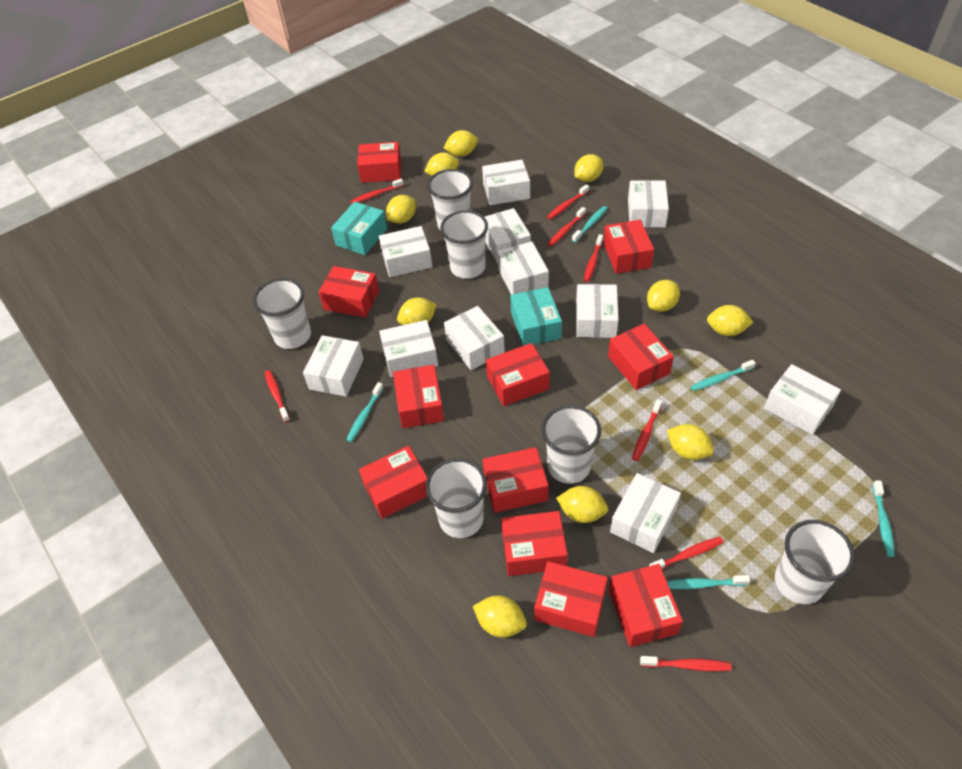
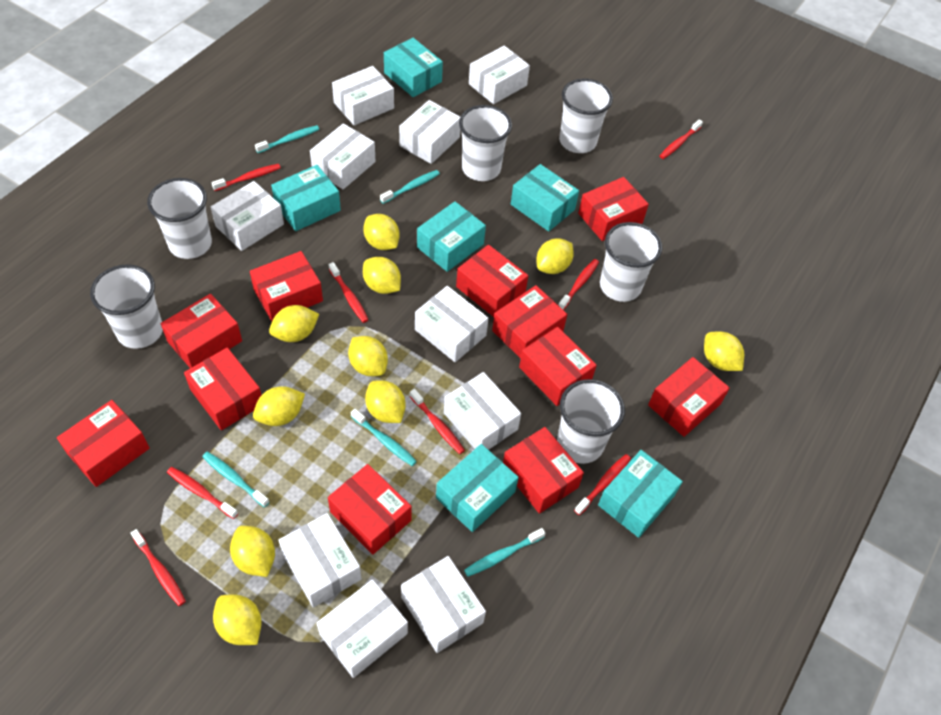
turquoise box: 2 -> 6
white box: 11 -> 10

